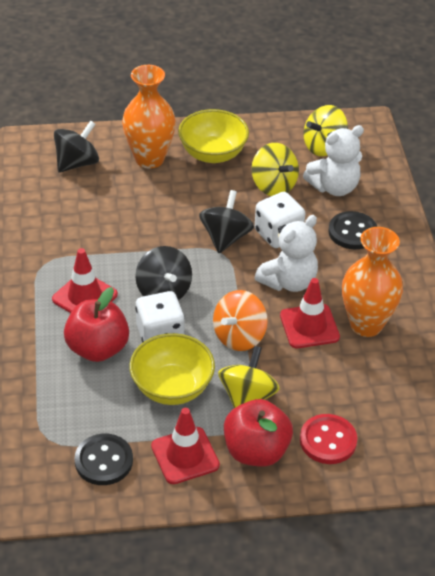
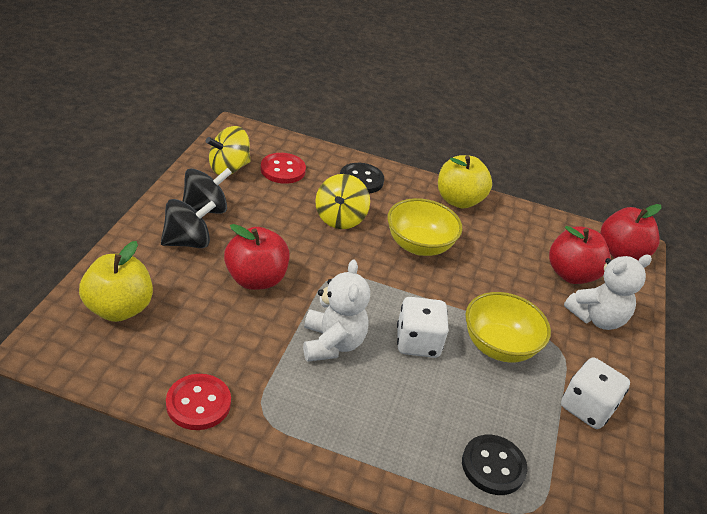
black spinning top: 3 -> 2
orange spinning top: 1 -> 0
orange vase: 2 -> 0
red apple: 2 -> 3
red button: 1 -> 2
red traffic cone: 3 -> 0
yellow apple: 0 -> 2
yellow spinning top: 3 -> 2

